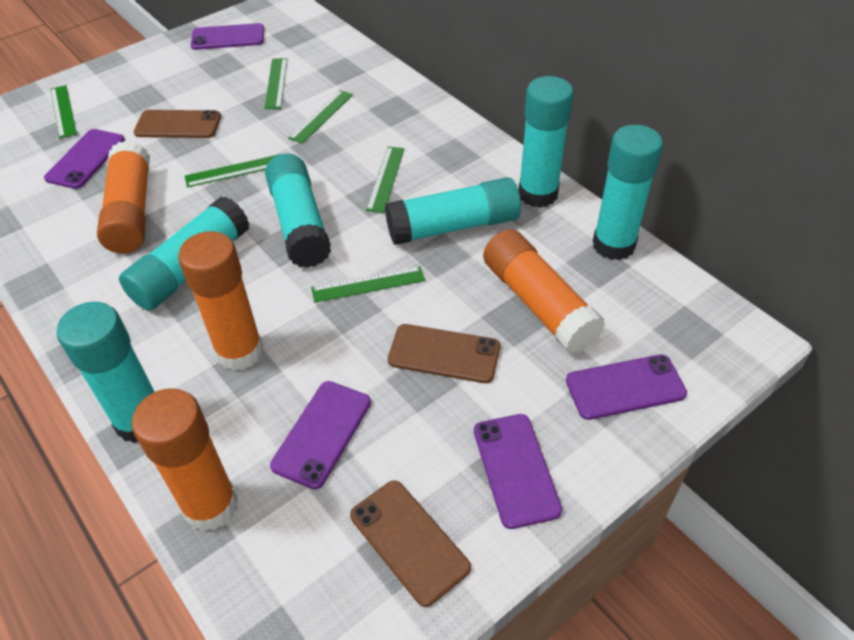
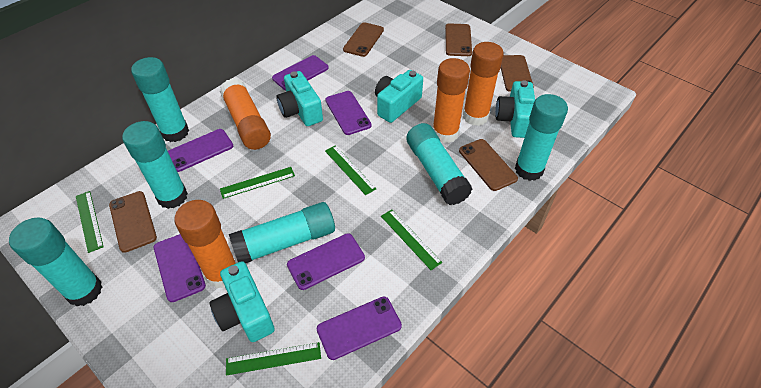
brown phone: 3 -> 5
green ruler: 6 -> 5
purple phone: 5 -> 6
turquoise camera: 0 -> 4

